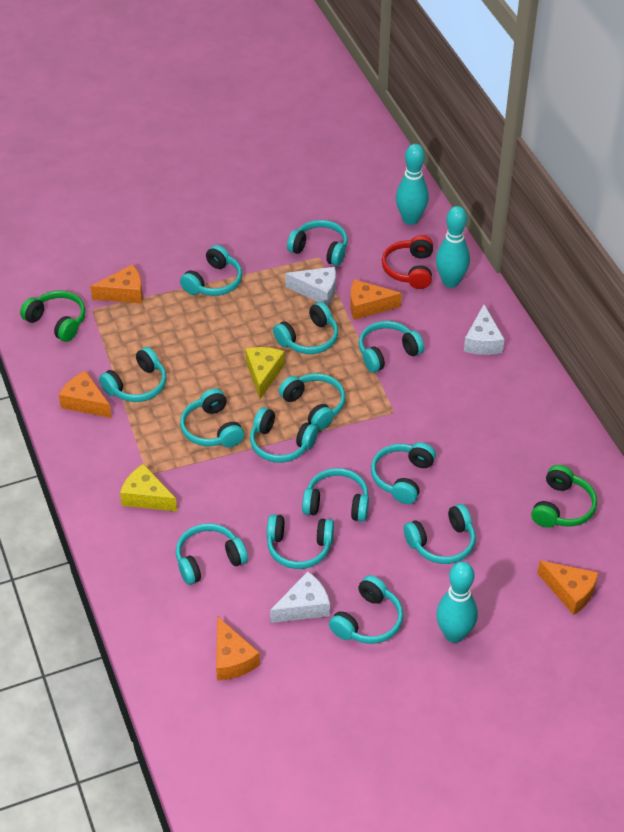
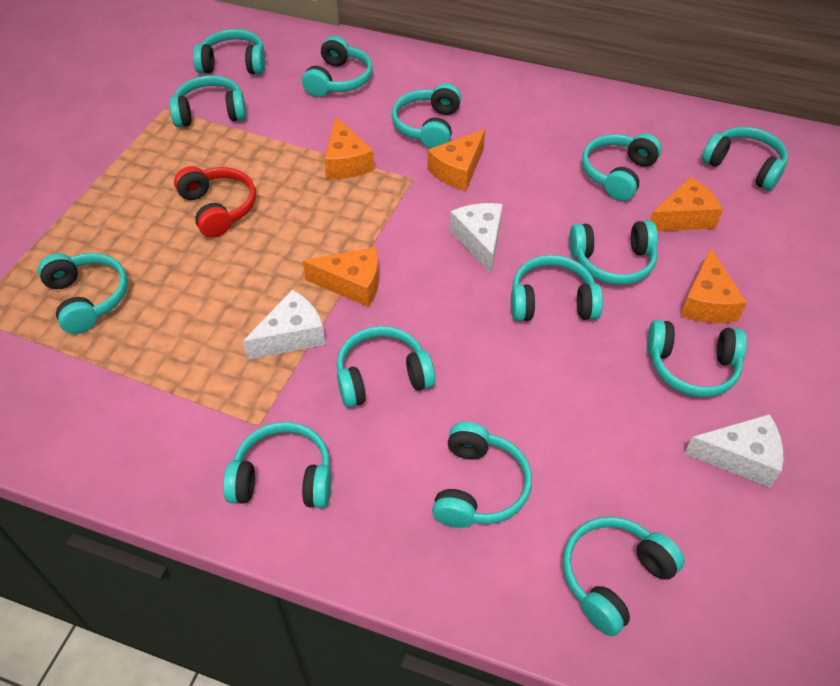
green headphones: 2 -> 0
turquoise bowling pin: 3 -> 0
yellow cheese: 2 -> 0

